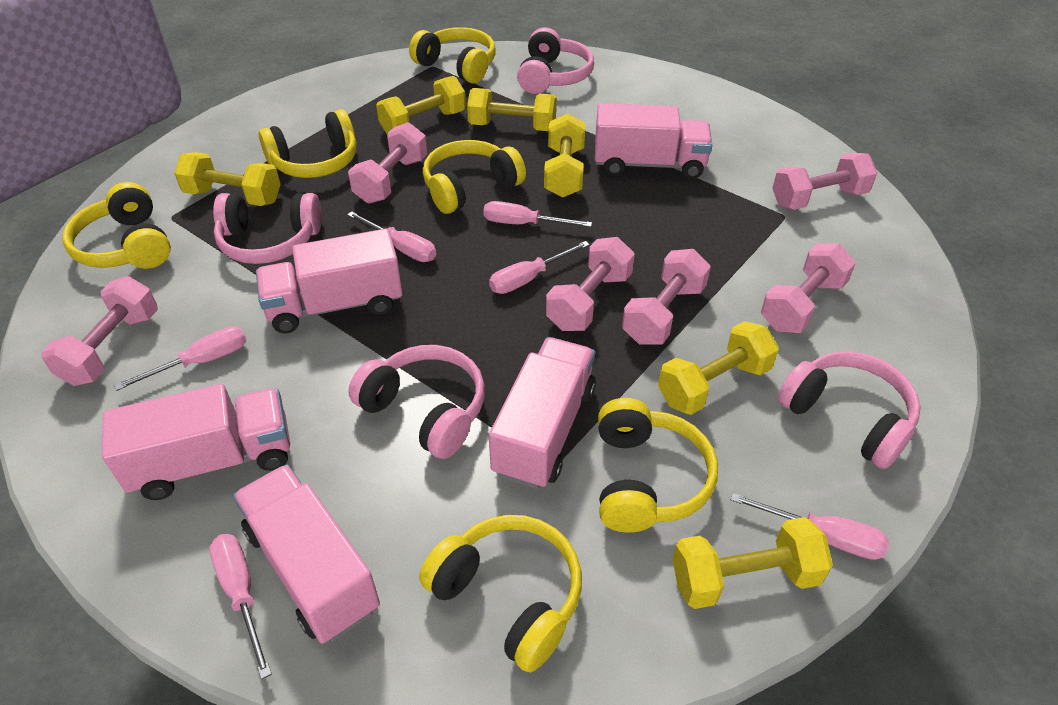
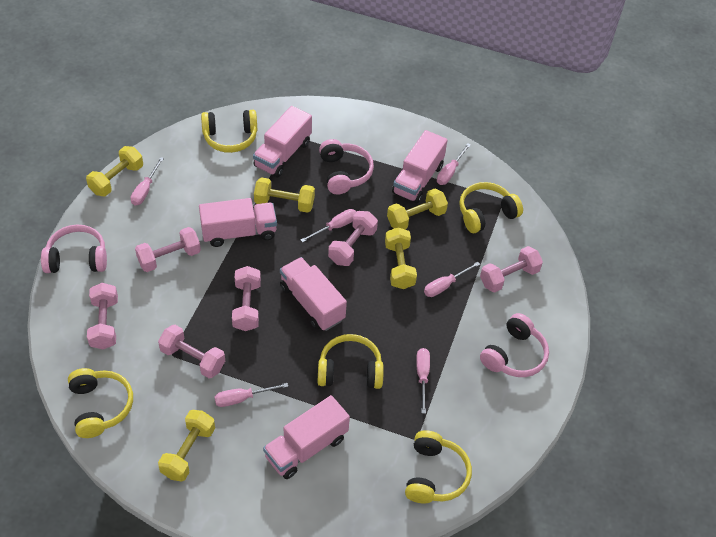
pink headphones: 4 -> 3
yellow dumbbell: 6 -> 5
yellow headphones: 6 -> 5

